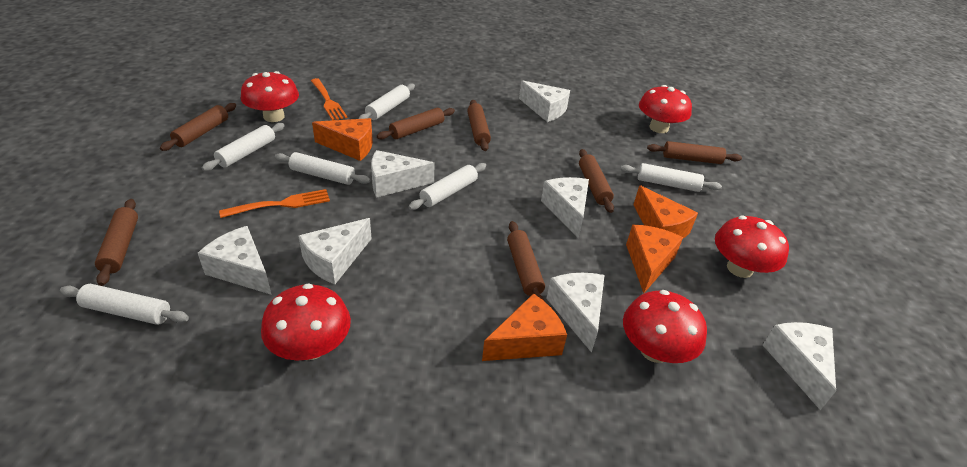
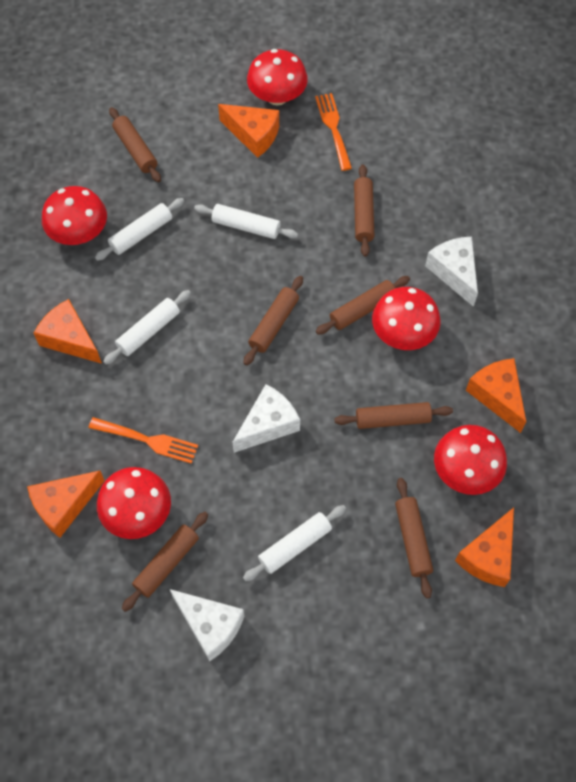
orange cheese: 4 -> 5
white cheese: 7 -> 3
white rolling pin: 6 -> 4

